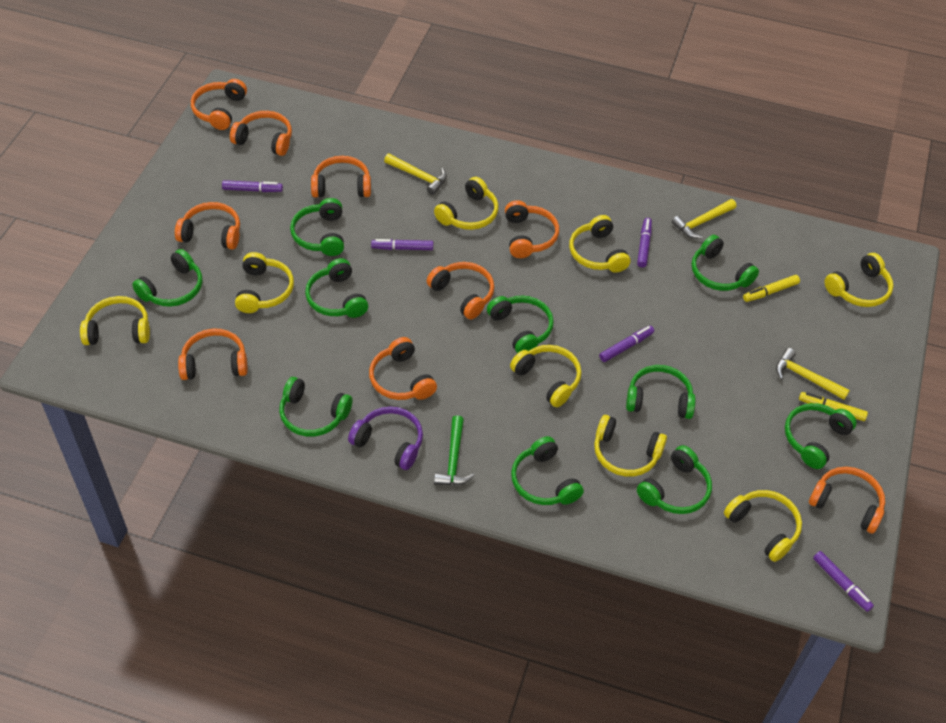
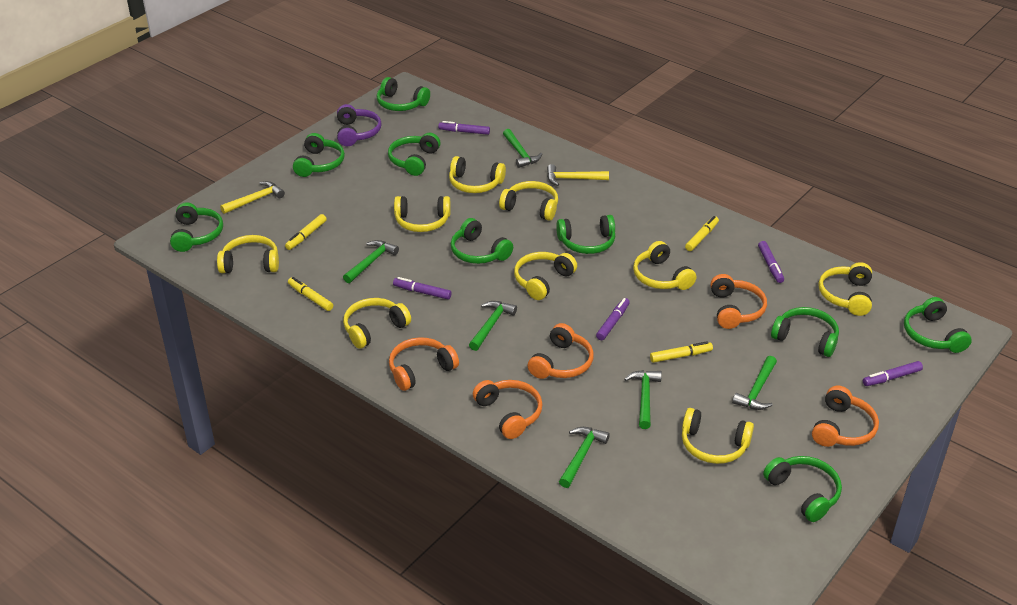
green hammer: 1 -> 6
green headphones: 10 -> 9
orange headphones: 9 -> 5
yellow hammer: 3 -> 2
yellow headphones: 8 -> 9
yellow marker: 2 -> 4

